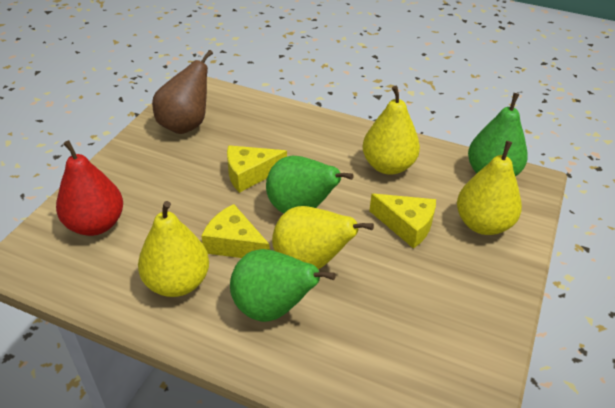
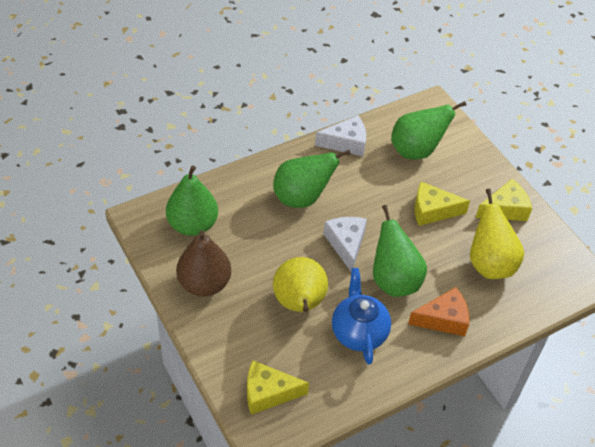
blue teapot: 0 -> 1
green pear: 3 -> 4
orange cheese: 0 -> 1
red pear: 1 -> 0
white cheese: 0 -> 2
yellow pear: 4 -> 2

